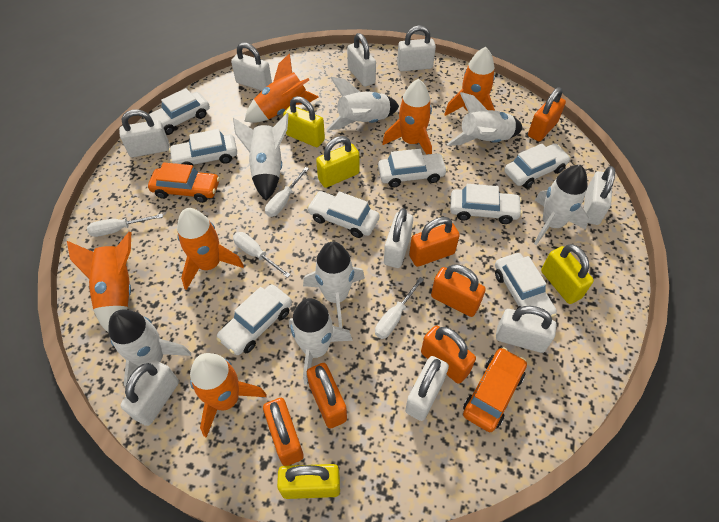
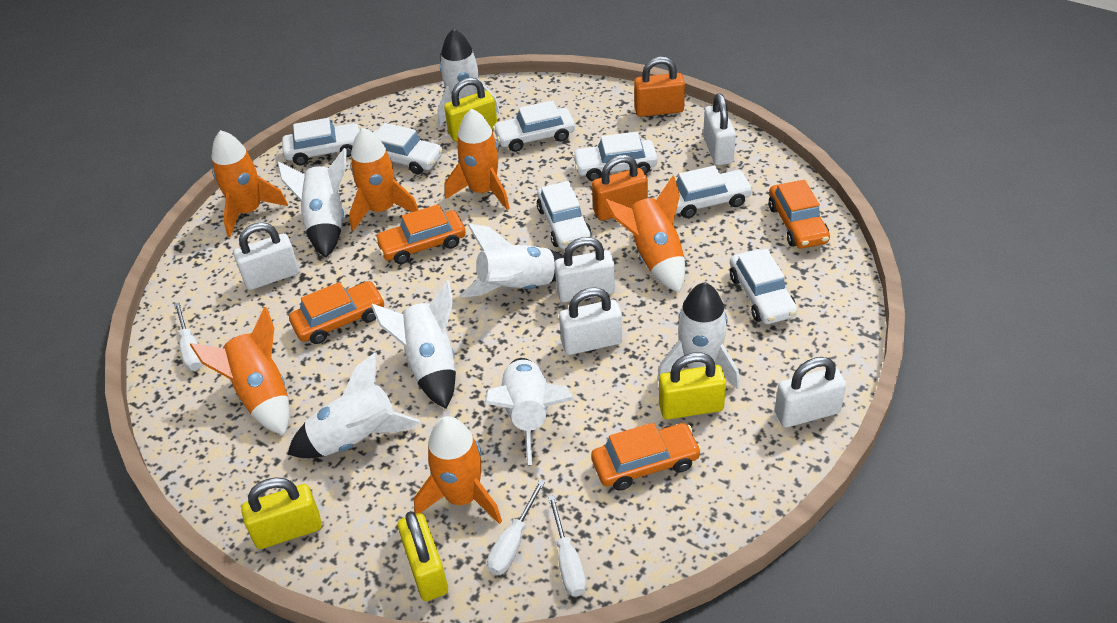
orange car: 2 -> 4
orange padlock: 6 -> 2
white car: 8 -> 7
white padlock: 9 -> 5
white screwdriver: 4 -> 3

